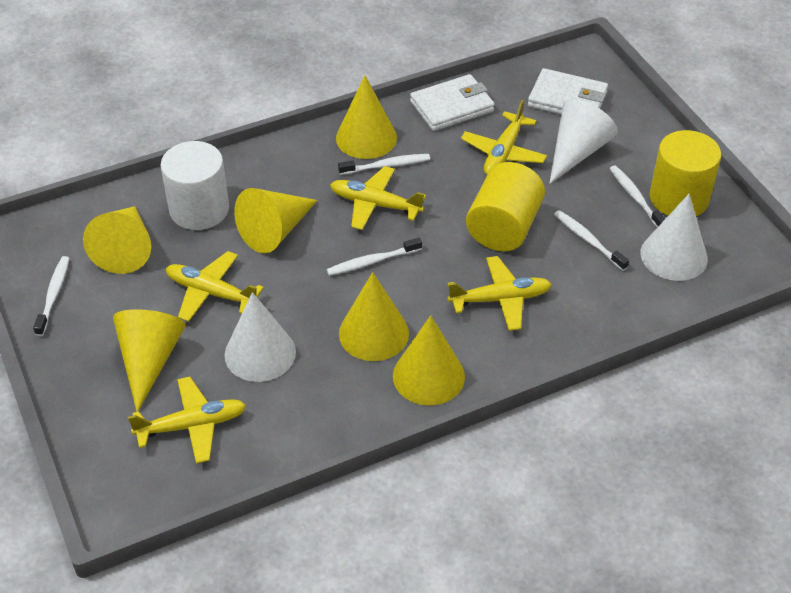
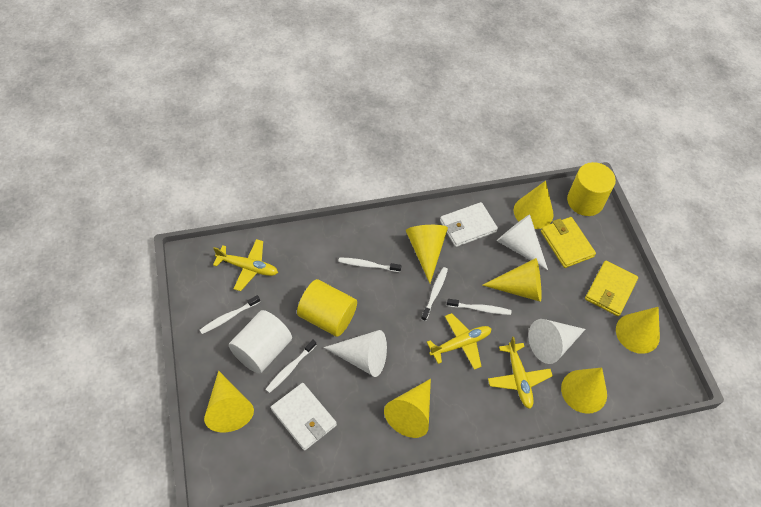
yellow cone: 6 -> 7
yellow plane: 5 -> 3
yellow wallet: 0 -> 2

